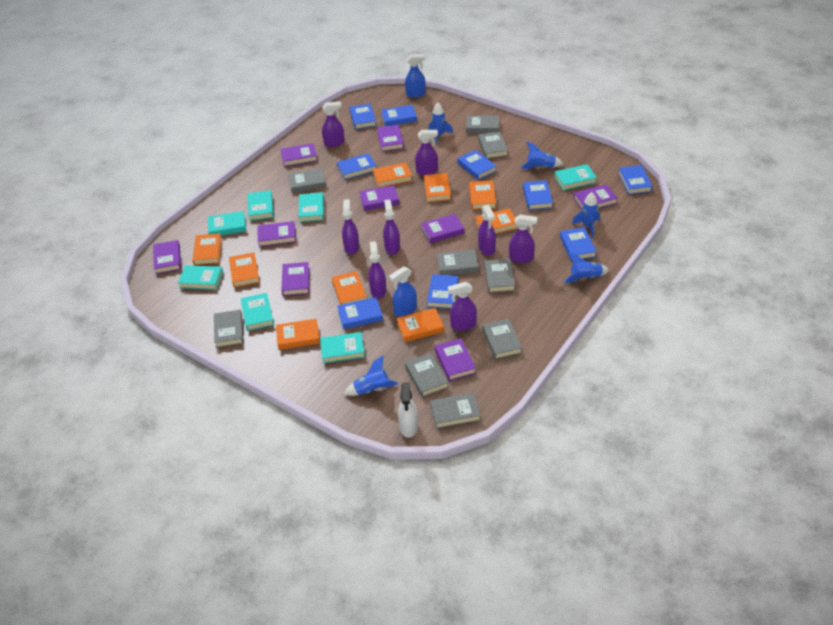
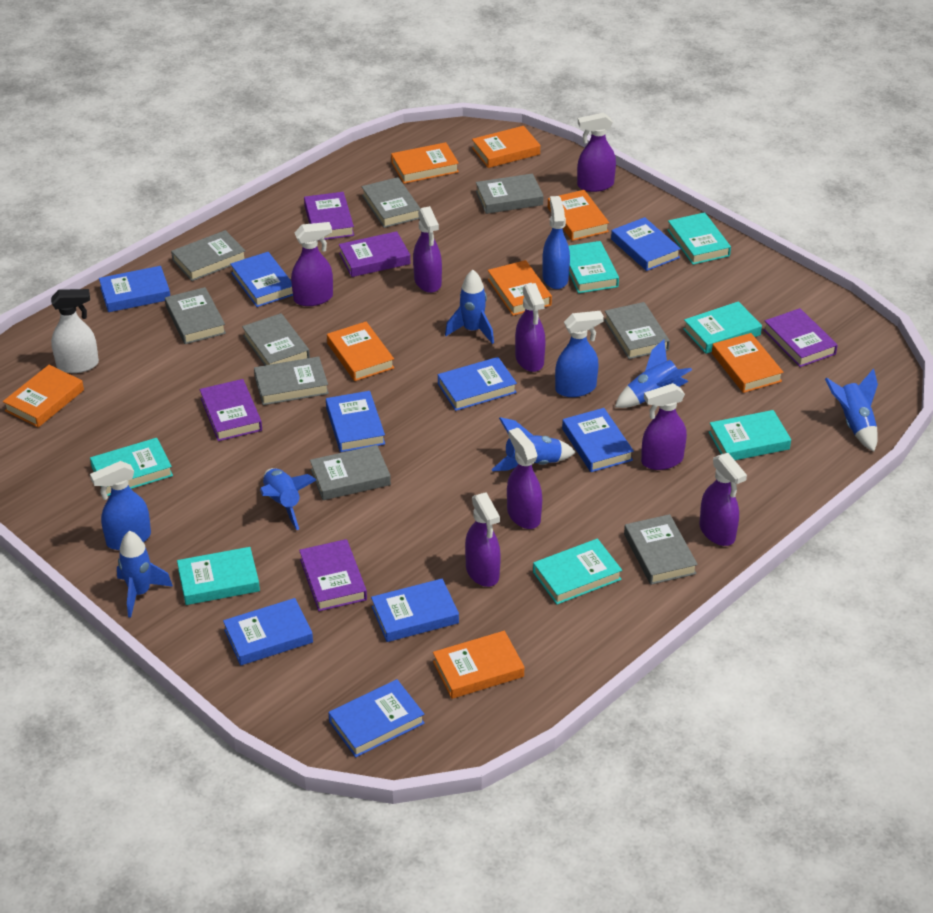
blue rocket: 5 -> 6
blue spray bottle: 2 -> 3
orange book: 9 -> 8
purple book: 9 -> 5

